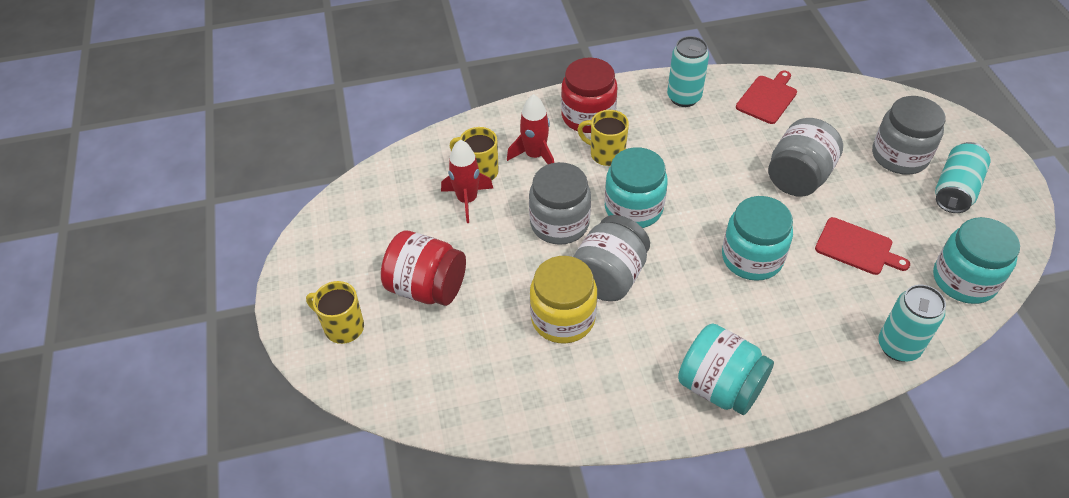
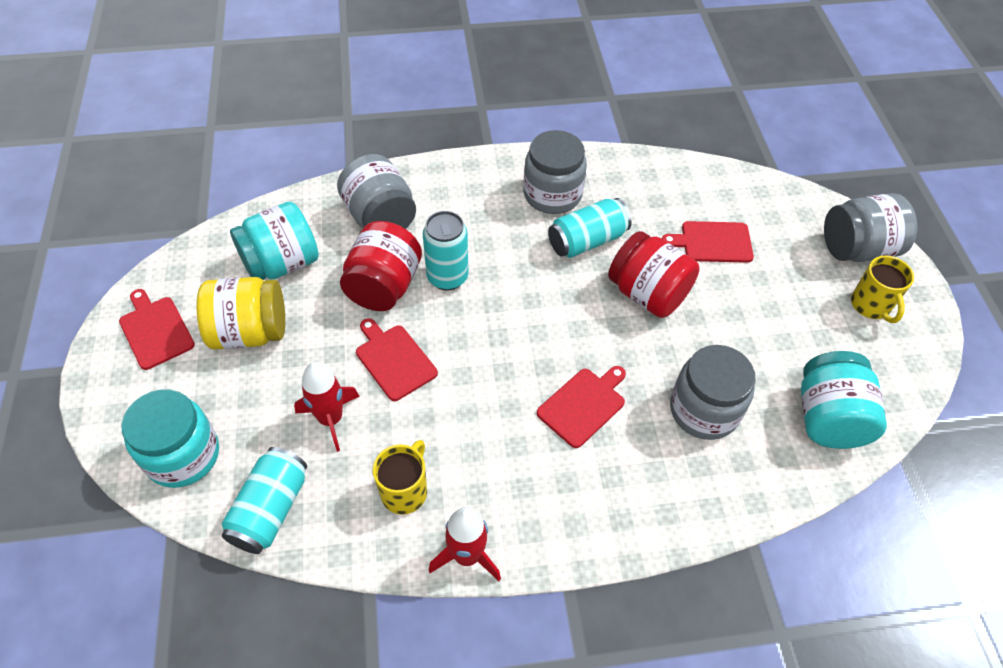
red cutting board: 2 -> 4
turquoise jar: 4 -> 3
yellow mug: 3 -> 2

